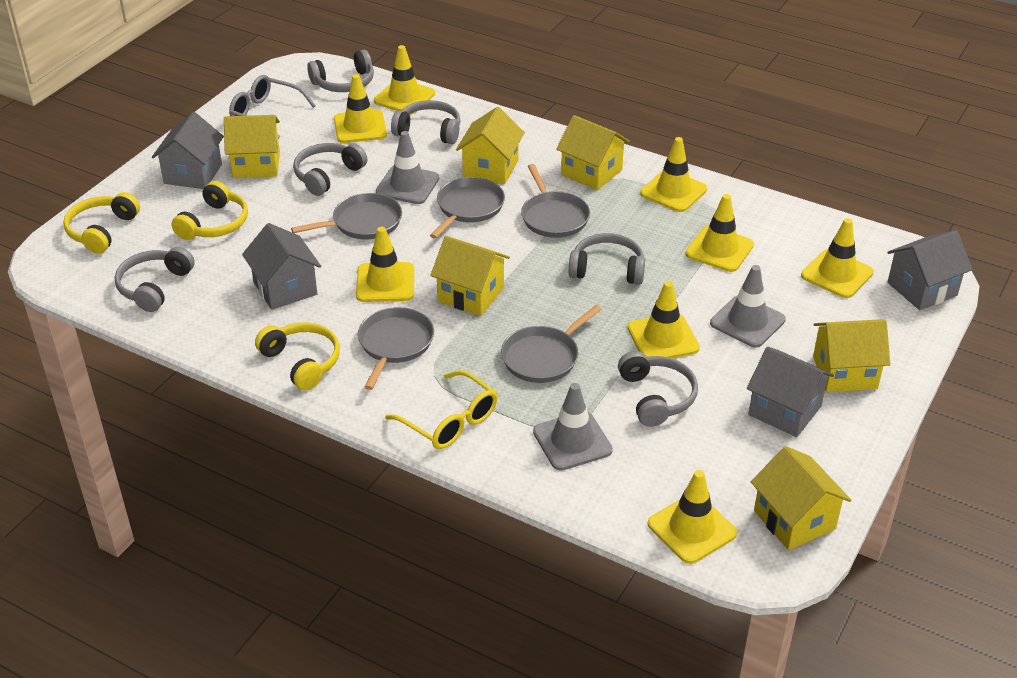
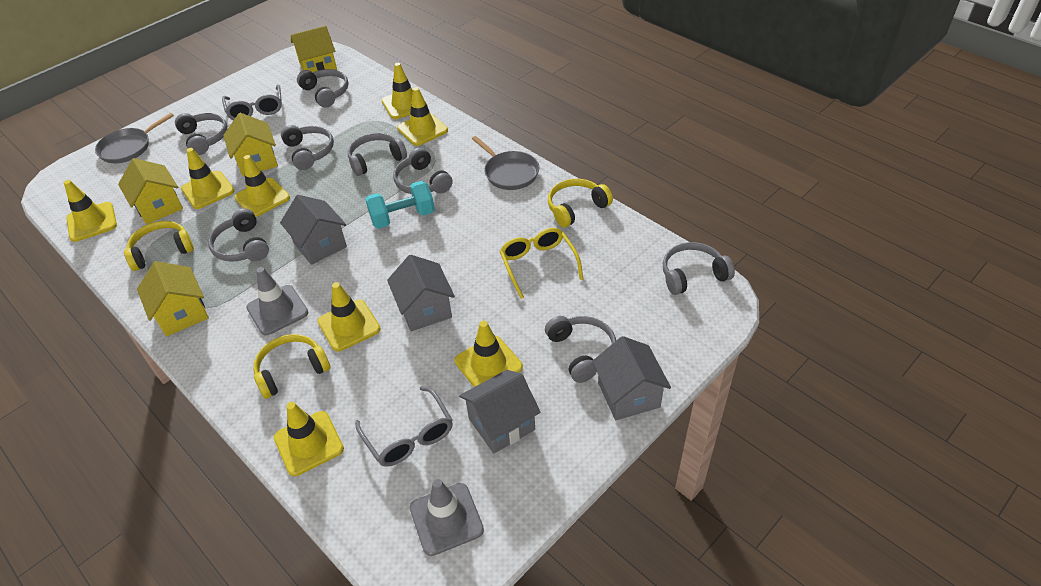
grey glasses: 1 -> 2
grey headphones: 6 -> 8
grey pan: 5 -> 2
grey traffic cone: 3 -> 2
turquoise dumbbell: 0 -> 1
yellow house: 6 -> 4

